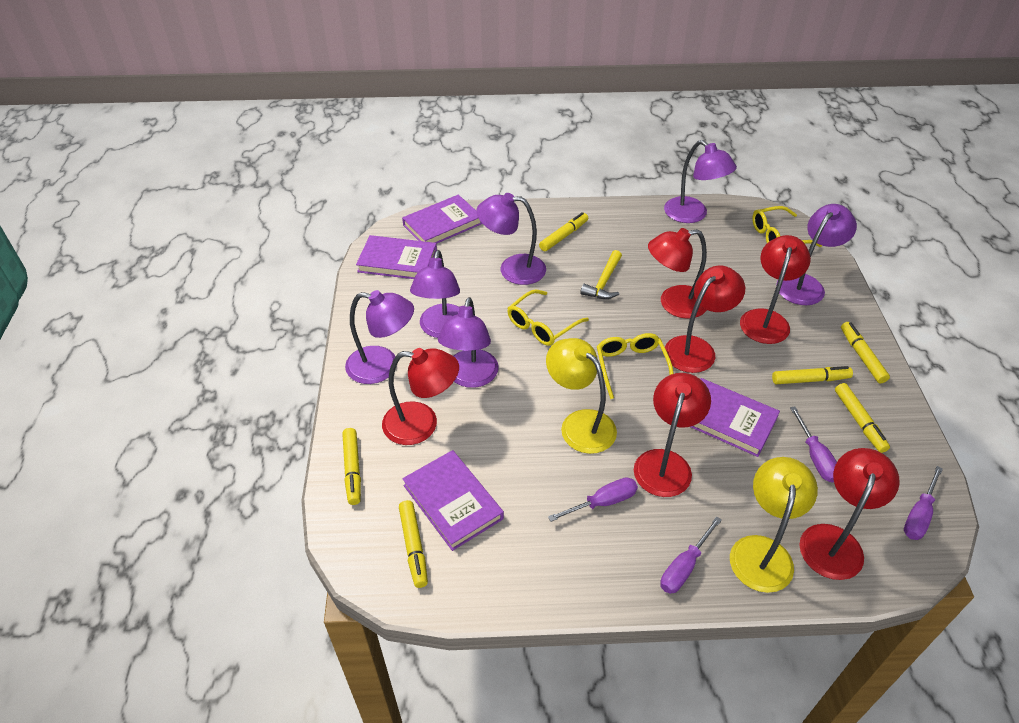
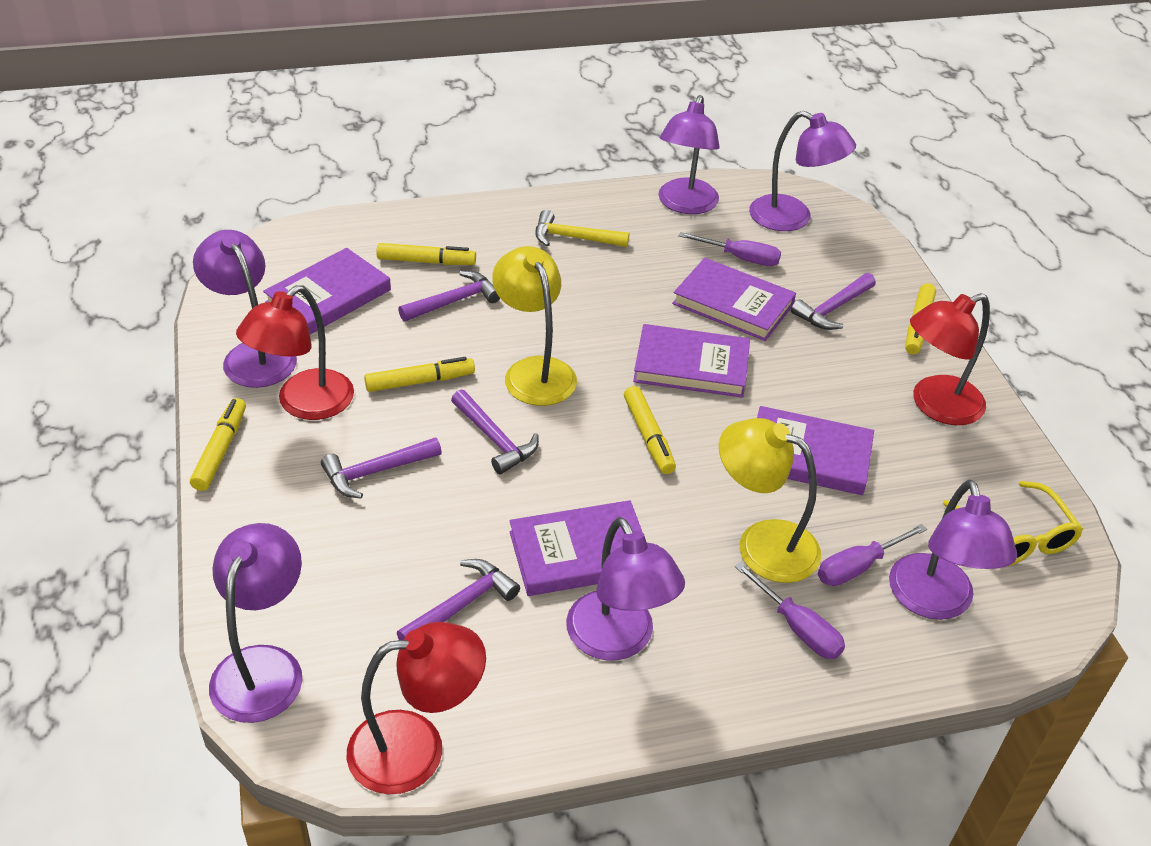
purple book: 4 -> 5
purple hammer: 0 -> 5
purple screwdriver: 4 -> 3
red lamp: 6 -> 3
yellow glasses: 3 -> 1
yellow marker: 6 -> 5

